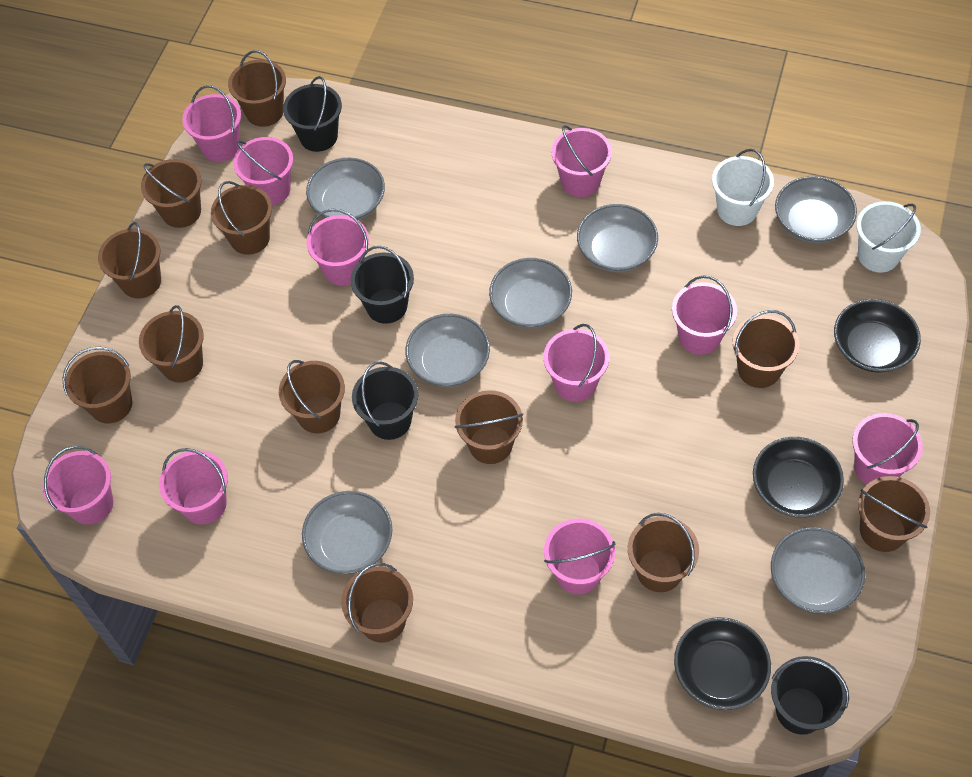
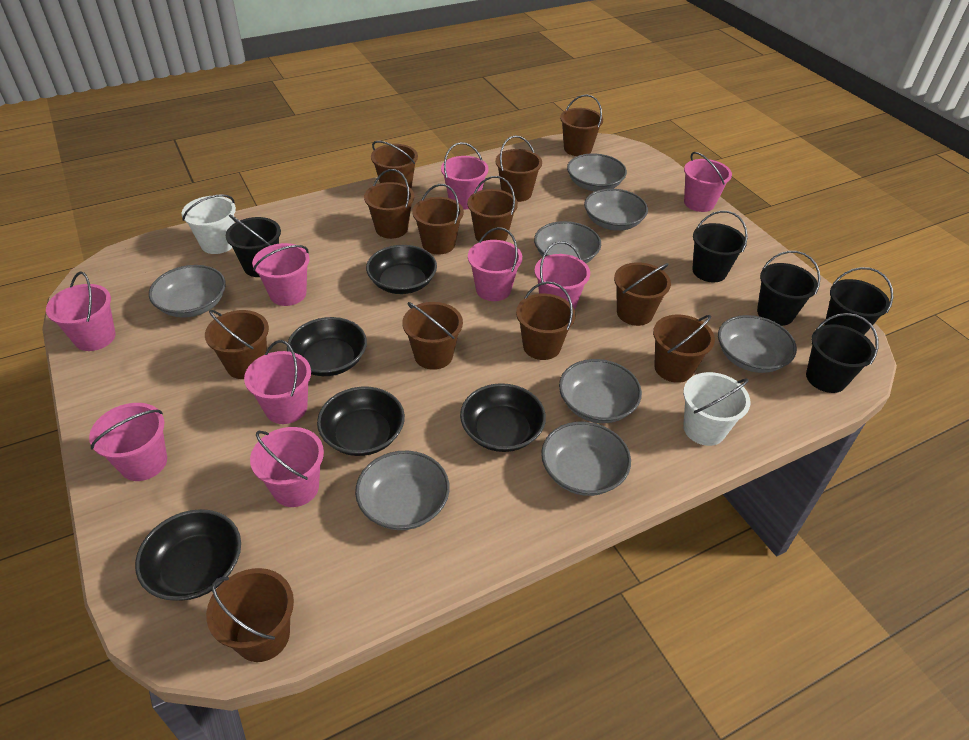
black bowl: 3 -> 5
black bucket: 4 -> 5
grey bowl: 7 -> 8
pink bucket: 10 -> 9

